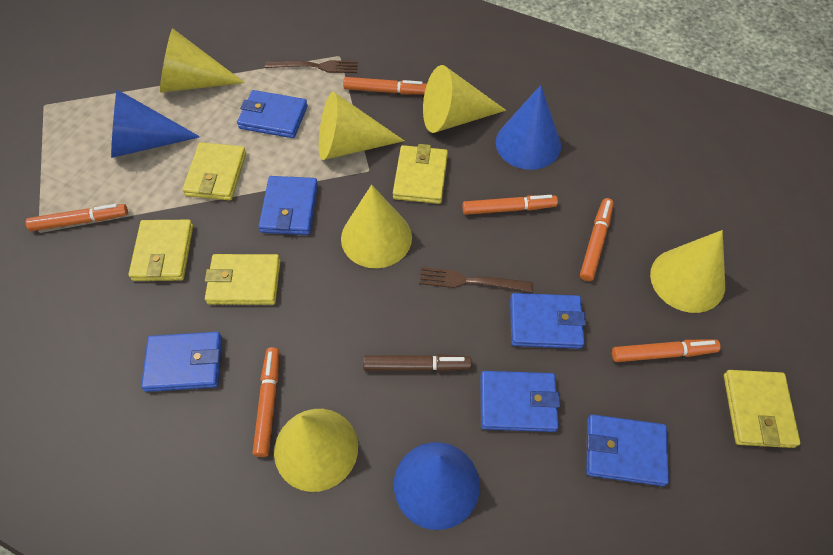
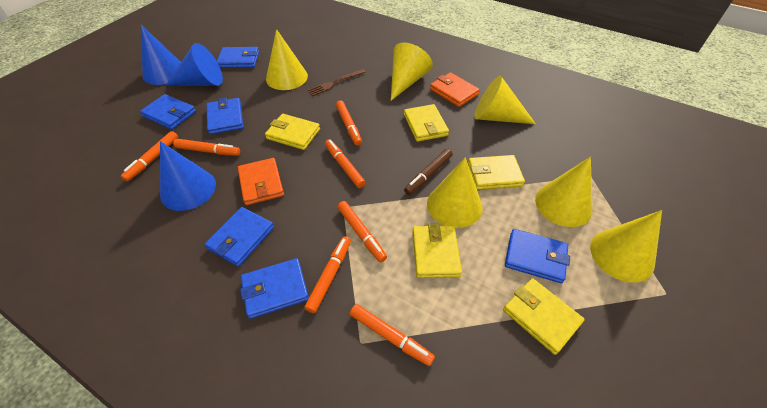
brown fork: 2 -> 1
orange marker: 6 -> 7
orange wallet: 0 -> 2

